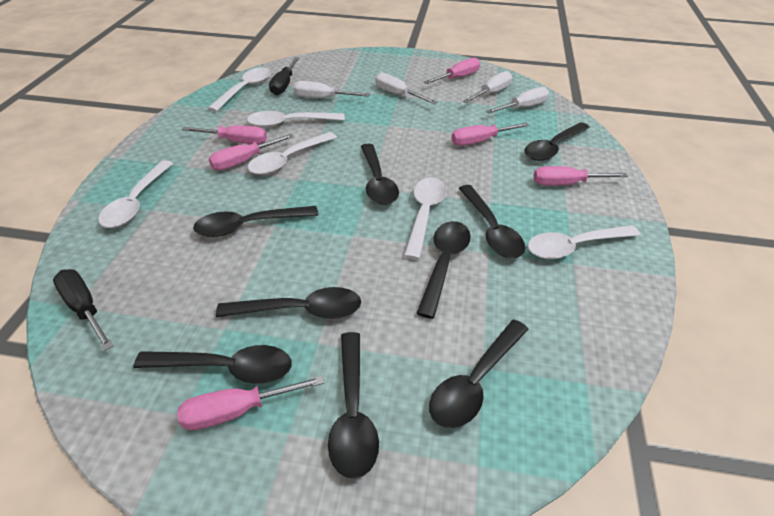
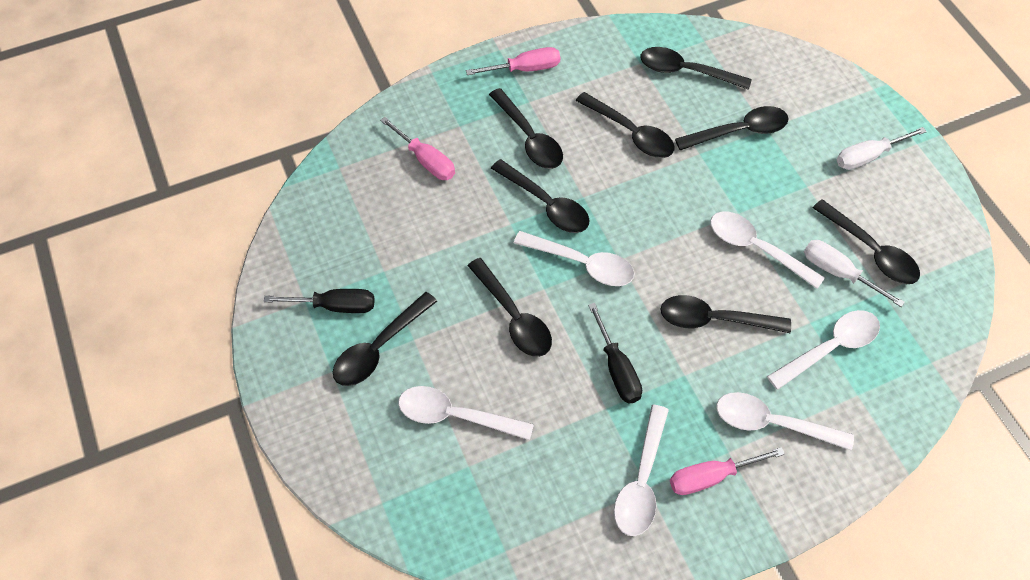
pink screwdriver: 6 -> 3
white screwdriver: 4 -> 2

